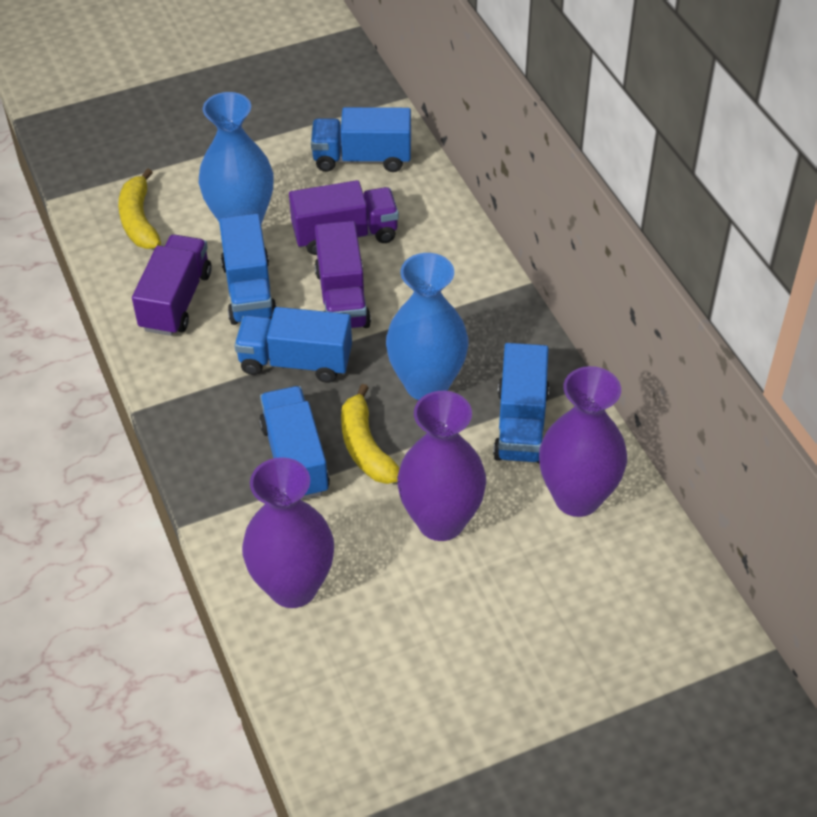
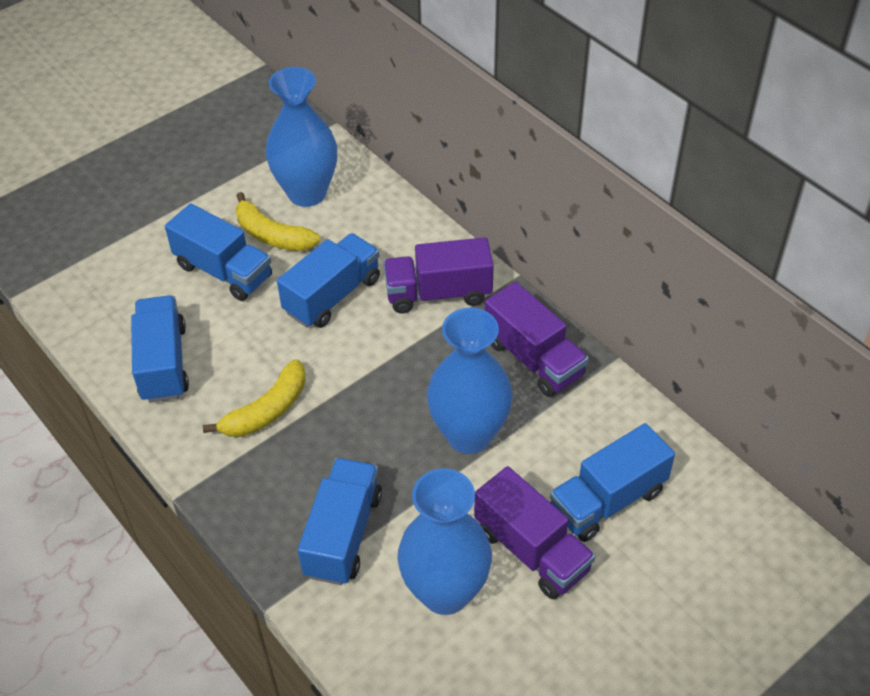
blue vase: 2 -> 3
purple vase: 3 -> 0

